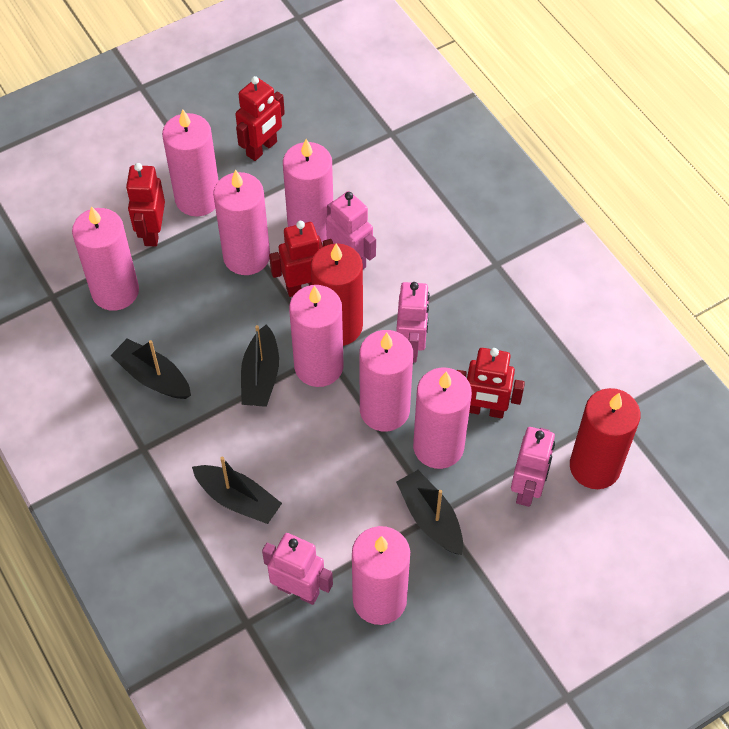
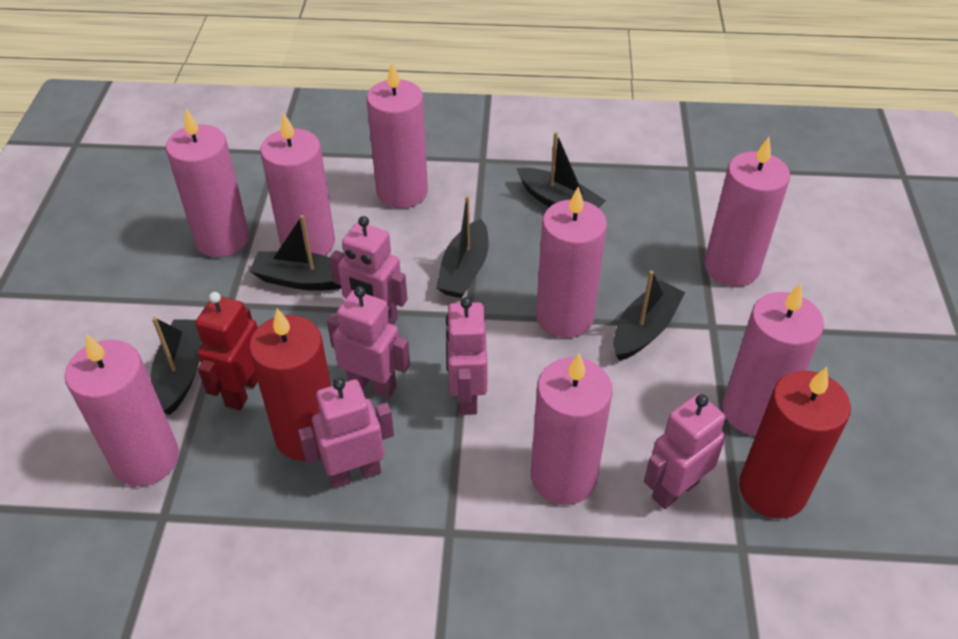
black boat: 4 -> 5
pink robot: 4 -> 5
red robot: 4 -> 1

